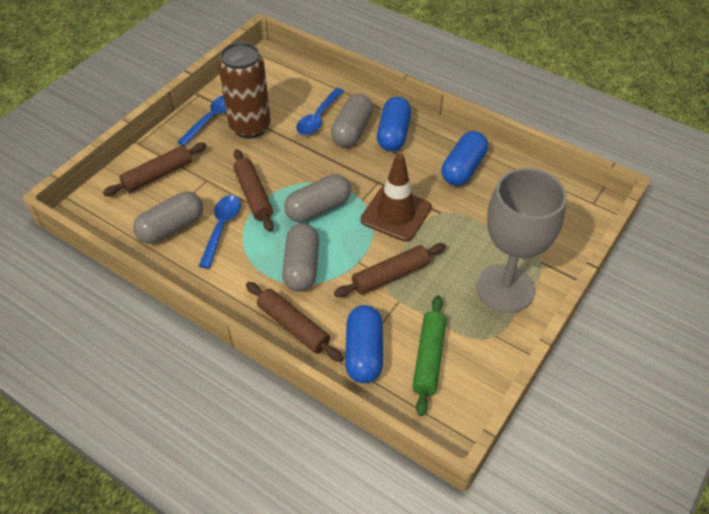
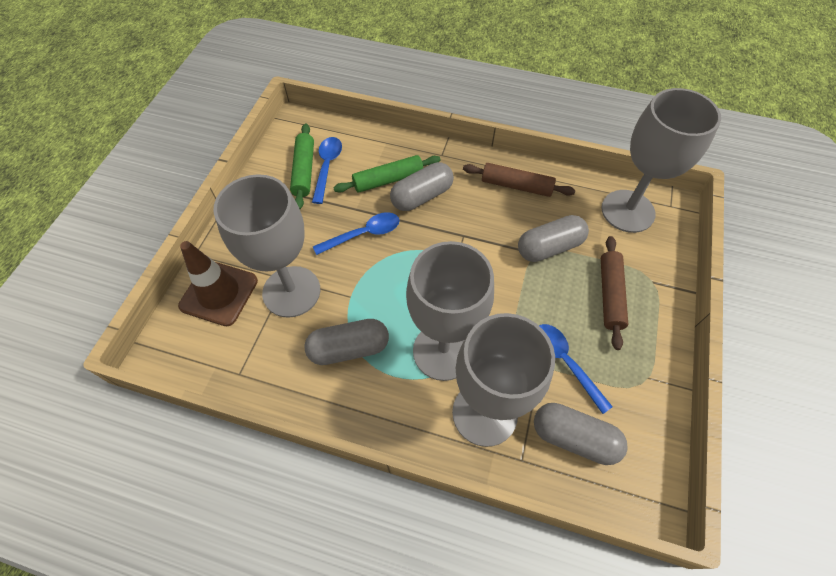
blue capsule: 3 -> 0
brown can: 1 -> 0
brown rolling pin: 4 -> 2
green rolling pin: 1 -> 2
grey goblet: 1 -> 4

